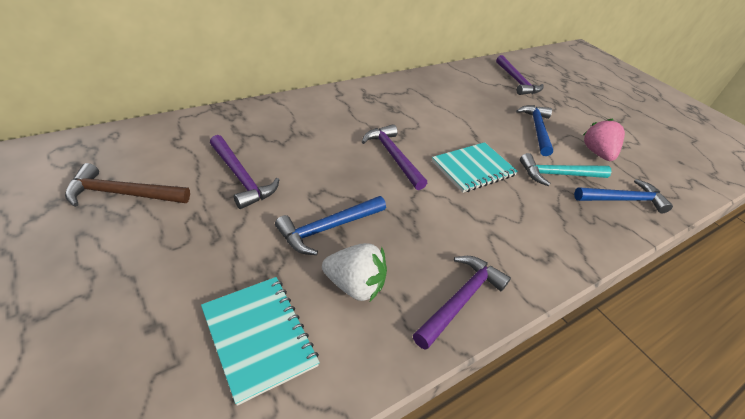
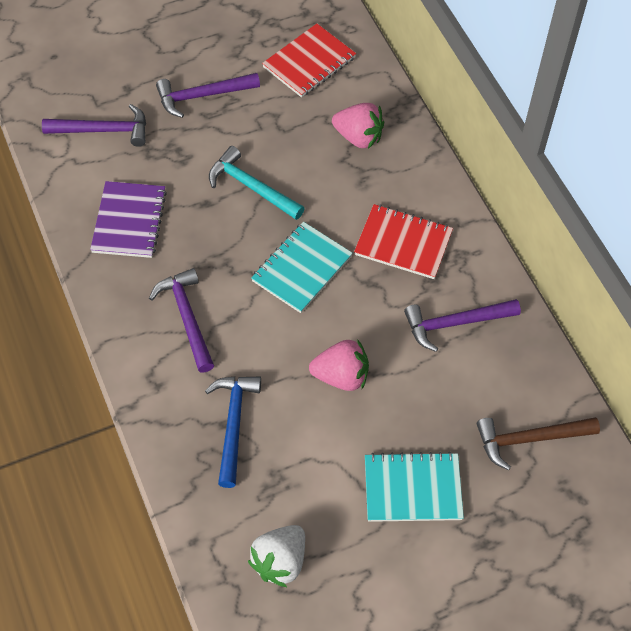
blue hammer: 3 -> 1
pink strawberry: 1 -> 2
purple notebook: 0 -> 1
red notebook: 0 -> 2

